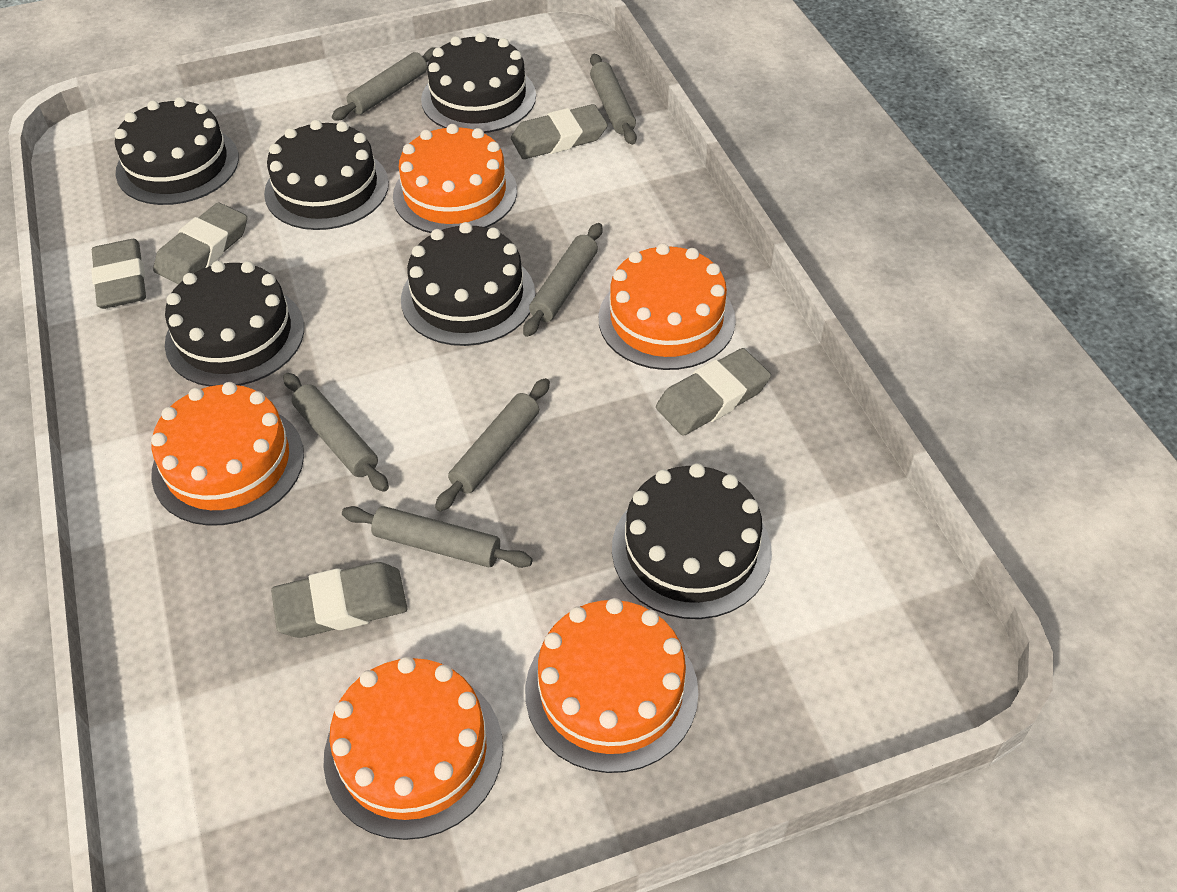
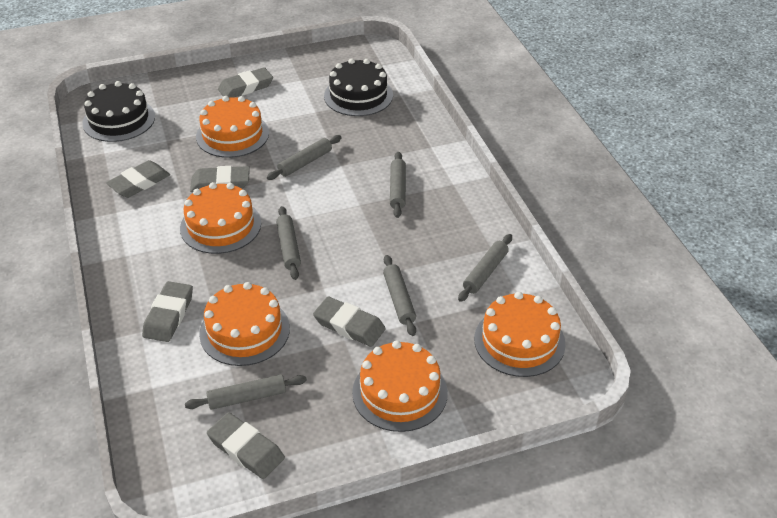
black cake: 6 -> 2
grey eraser: 5 -> 6

